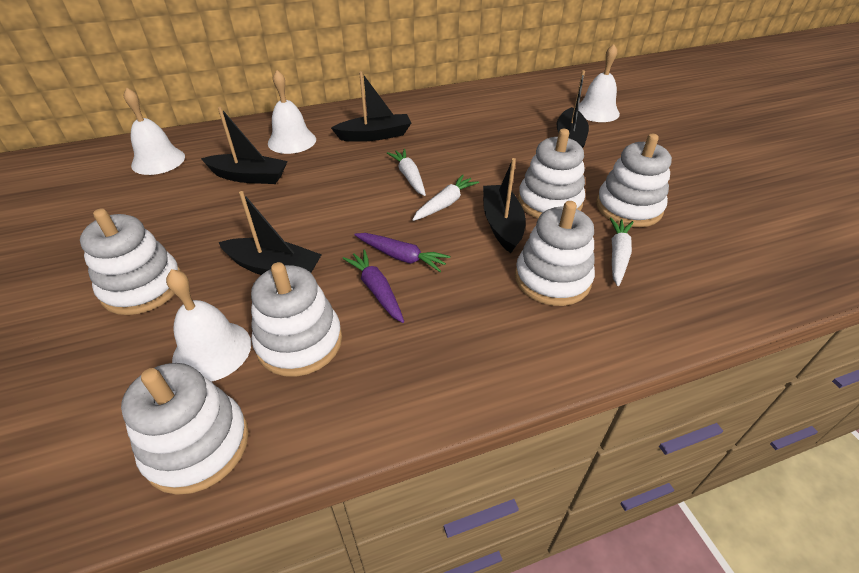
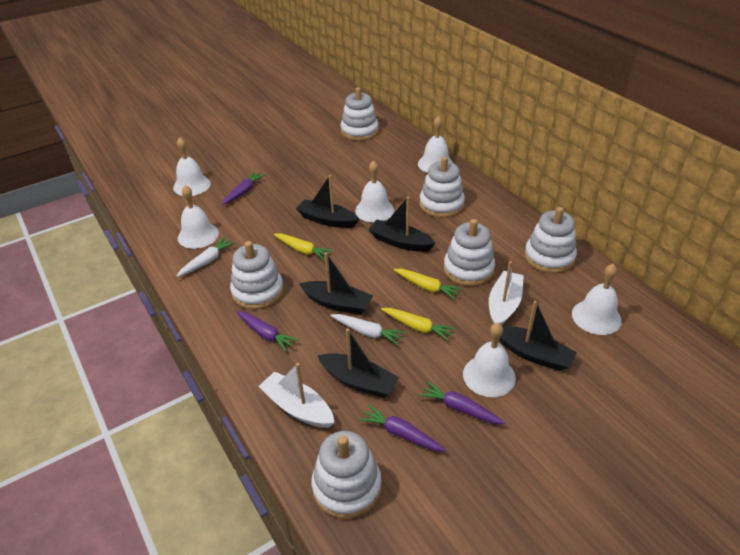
purple carrot: 2 -> 4
white bell: 4 -> 6
white boat: 0 -> 2
white carrot: 3 -> 2
yellow carrot: 0 -> 3

